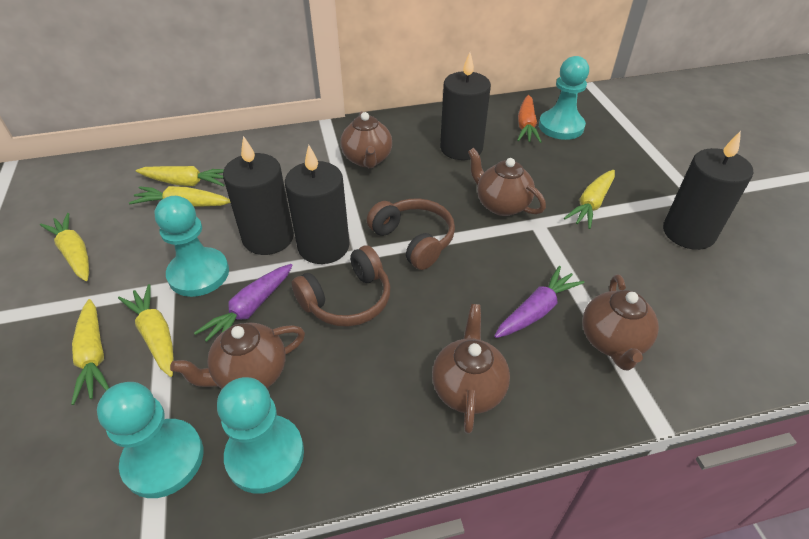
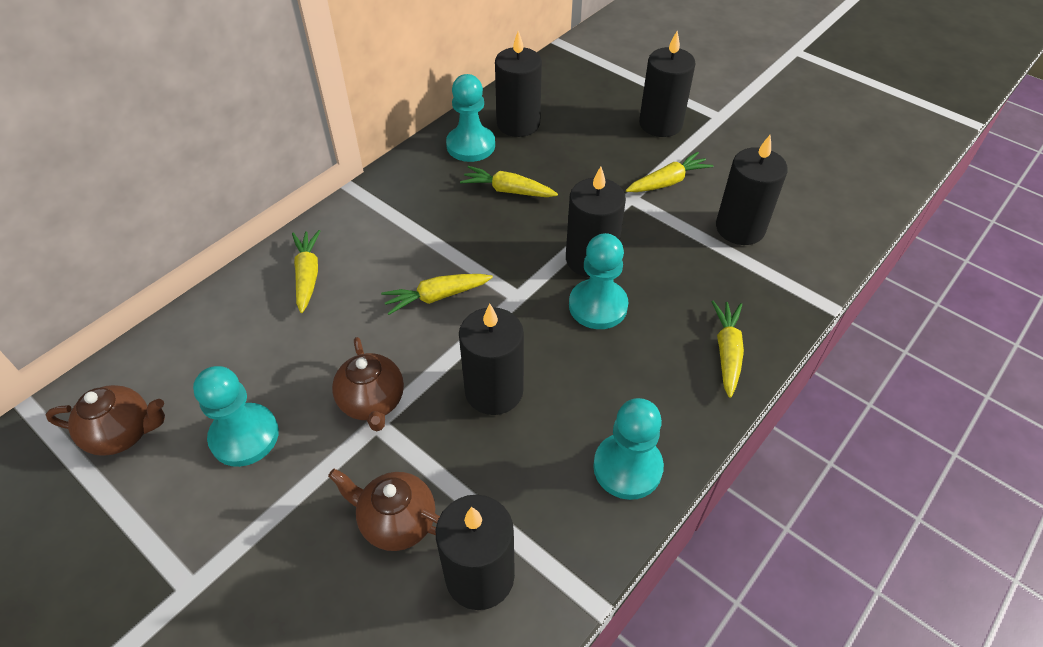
black candle: 4 -> 6
brown headphones: 2 -> 0
brown teapot: 5 -> 3
orange carrot: 1 -> 0
purple carrot: 2 -> 0
yellow carrot: 6 -> 5

